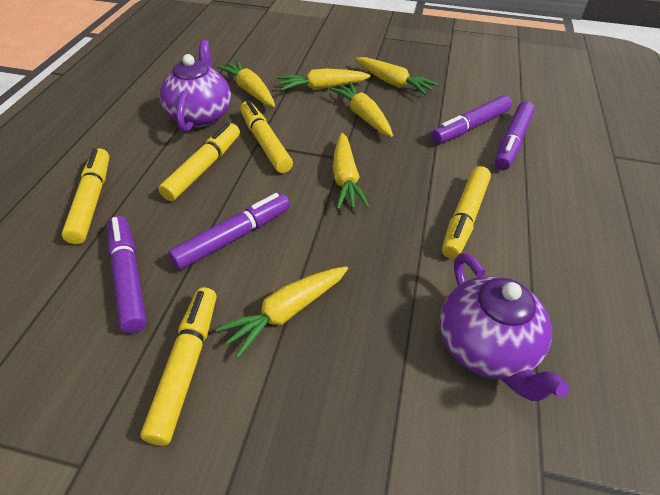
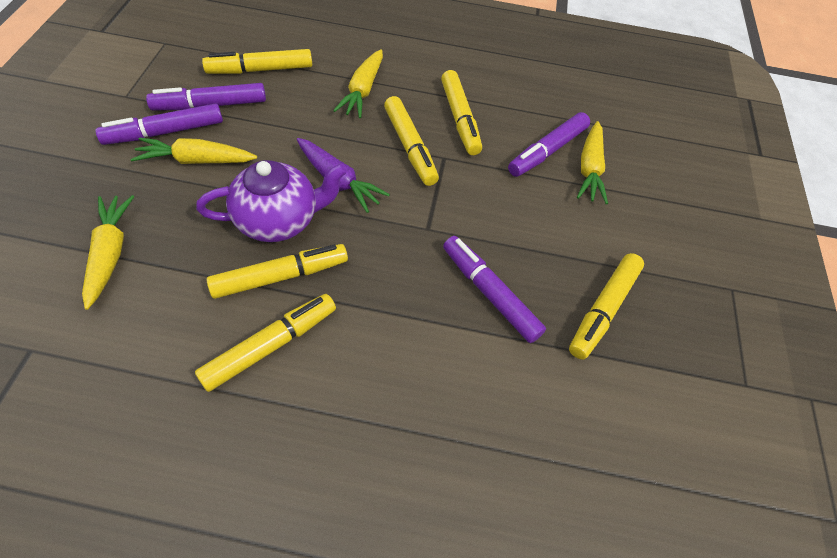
purple carrot: 0 -> 1
purple teapot: 2 -> 1
yellow carrot: 6 -> 4
yellow marker: 5 -> 6

